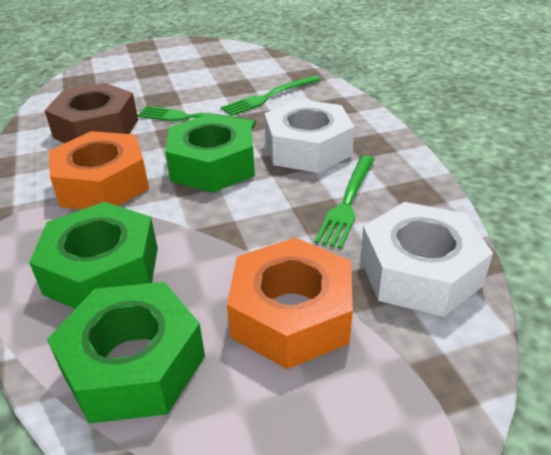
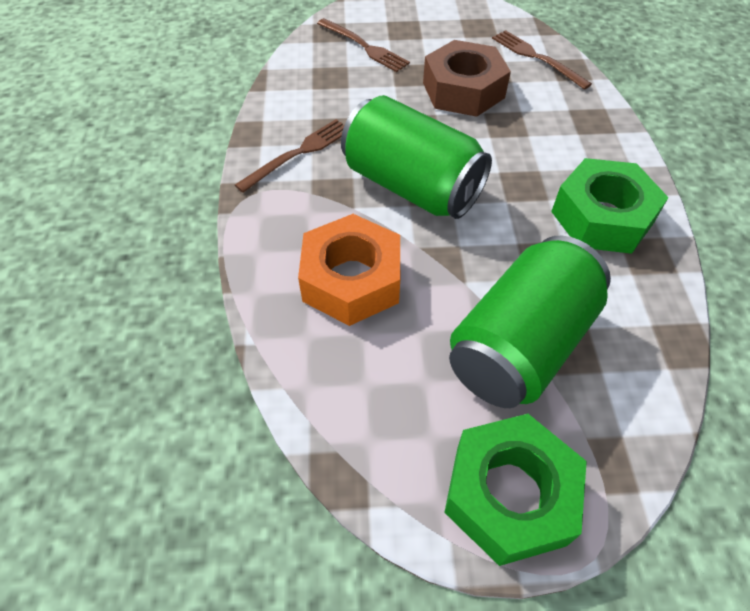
brown fork: 0 -> 3
green can: 0 -> 2
green fork: 3 -> 0
green nut: 3 -> 2
orange nut: 2 -> 1
white nut: 2 -> 0

